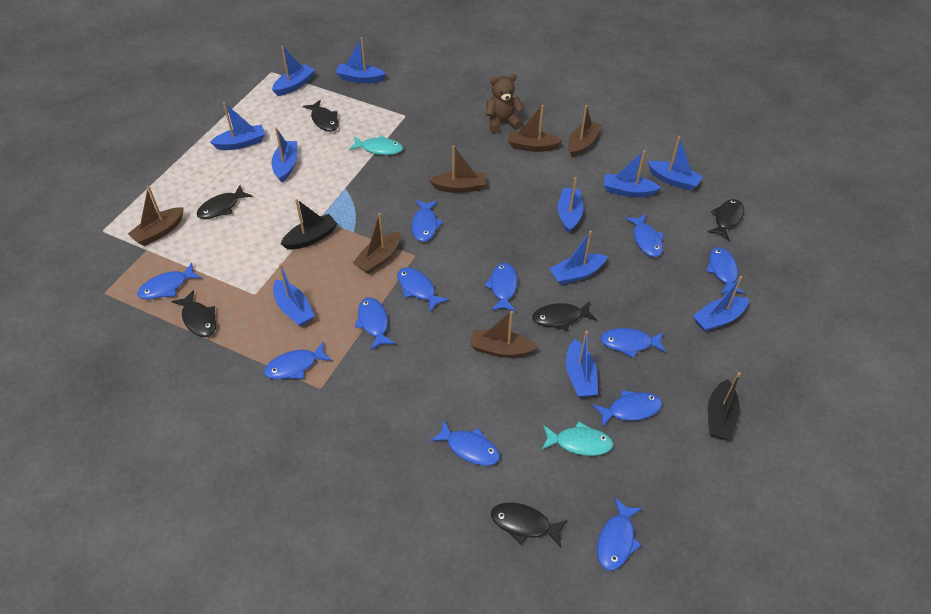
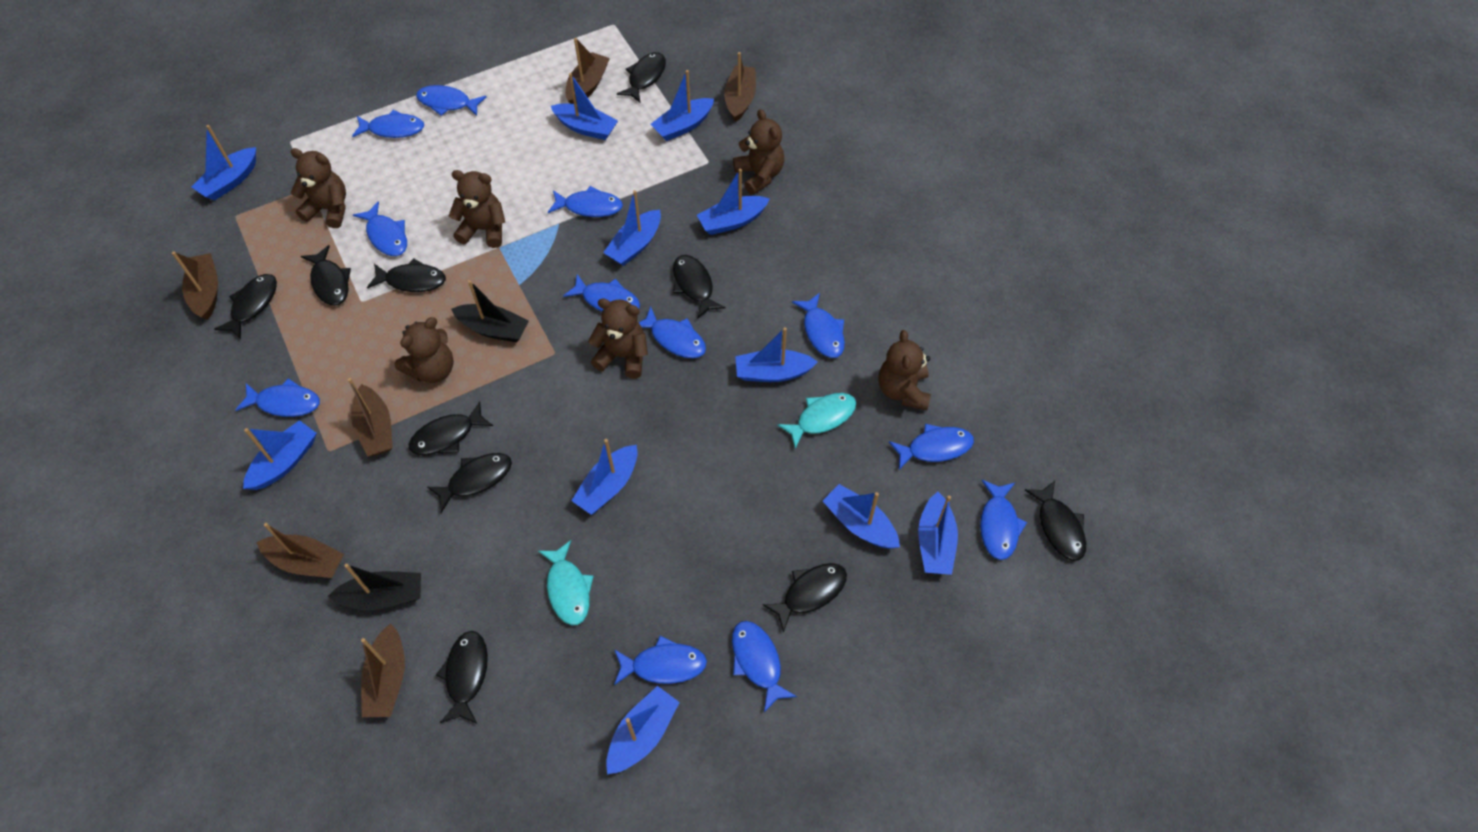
black fish: 6 -> 10
brown teddy bear: 1 -> 6

